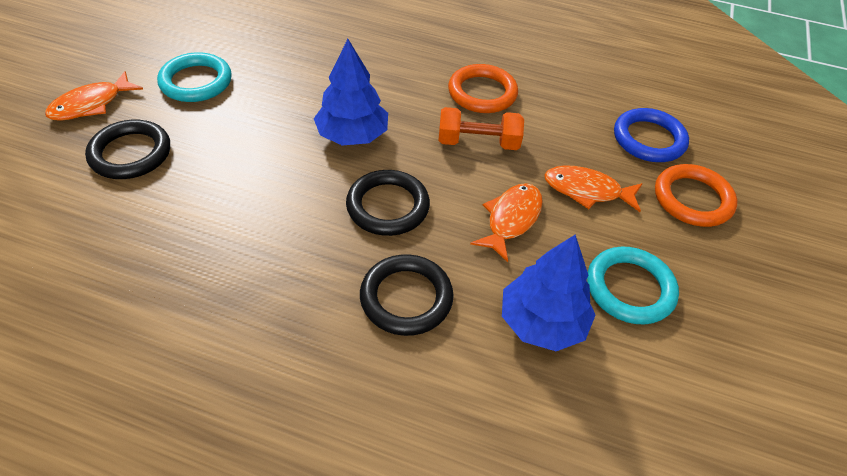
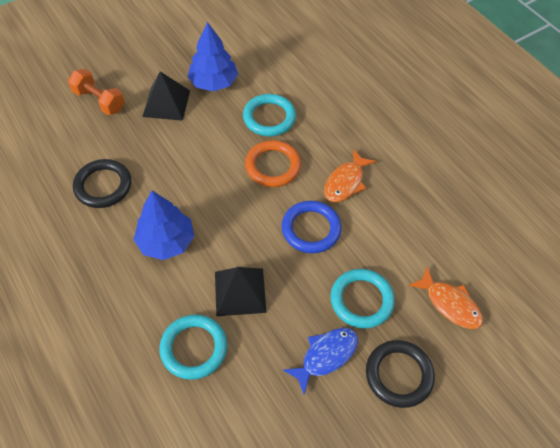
black pyramid: 0 -> 2
black ring: 3 -> 2
blue fish: 0 -> 1
orange fish: 3 -> 2
orange ring: 2 -> 1
turquoise ring: 2 -> 3

